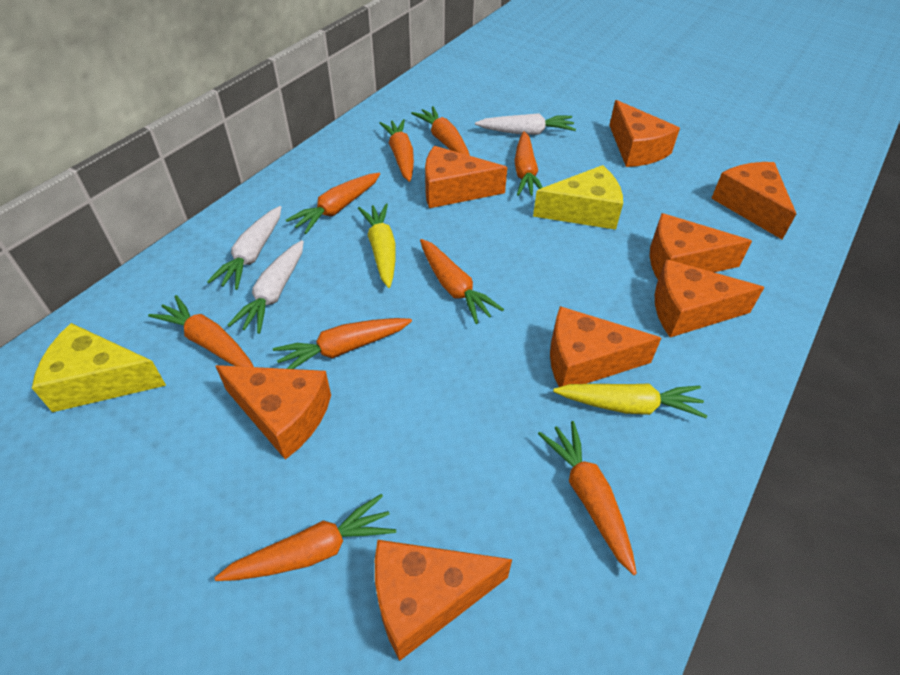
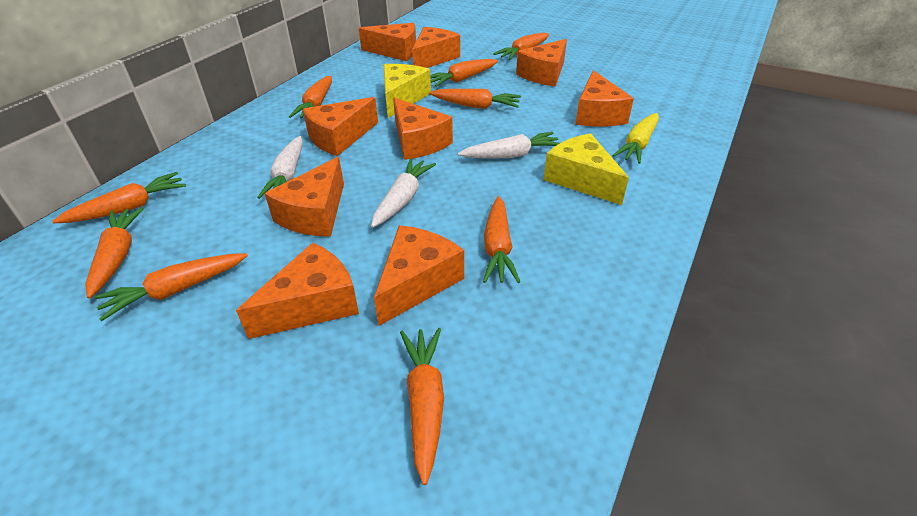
orange cheese: 8 -> 9
yellow carrot: 2 -> 1

